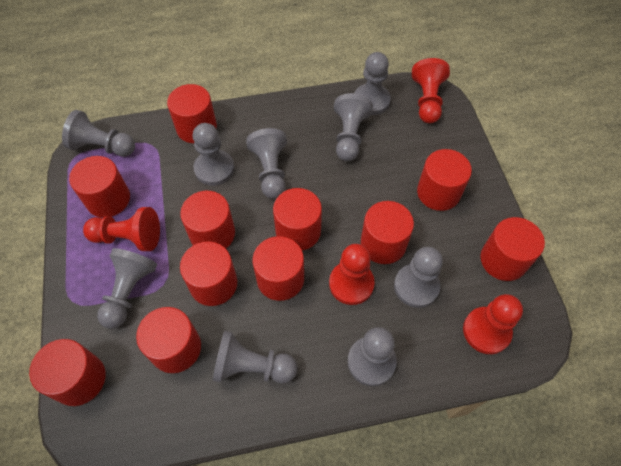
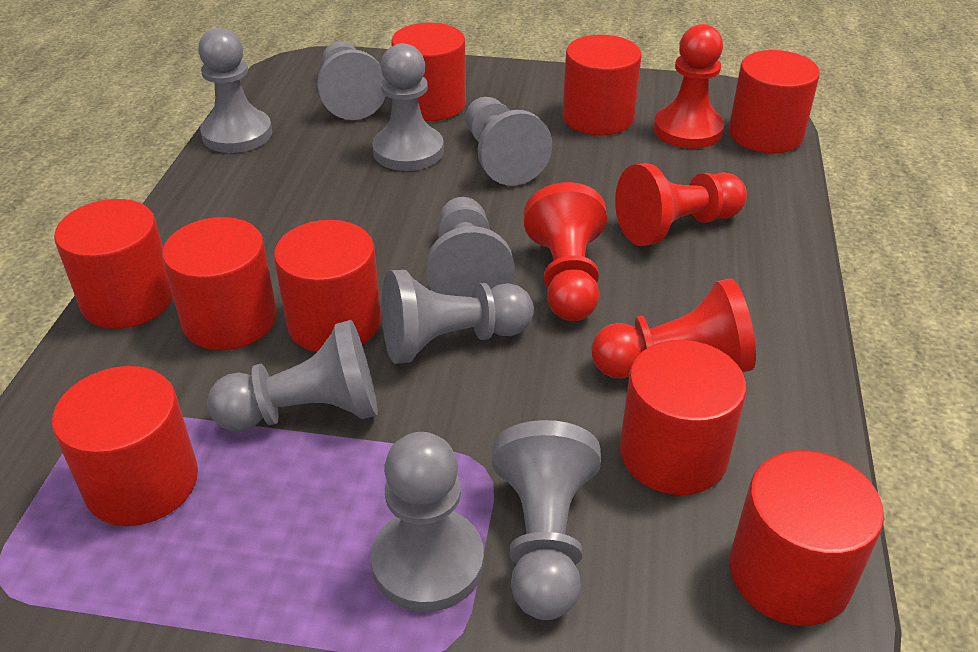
red cylinder: 11 -> 9

